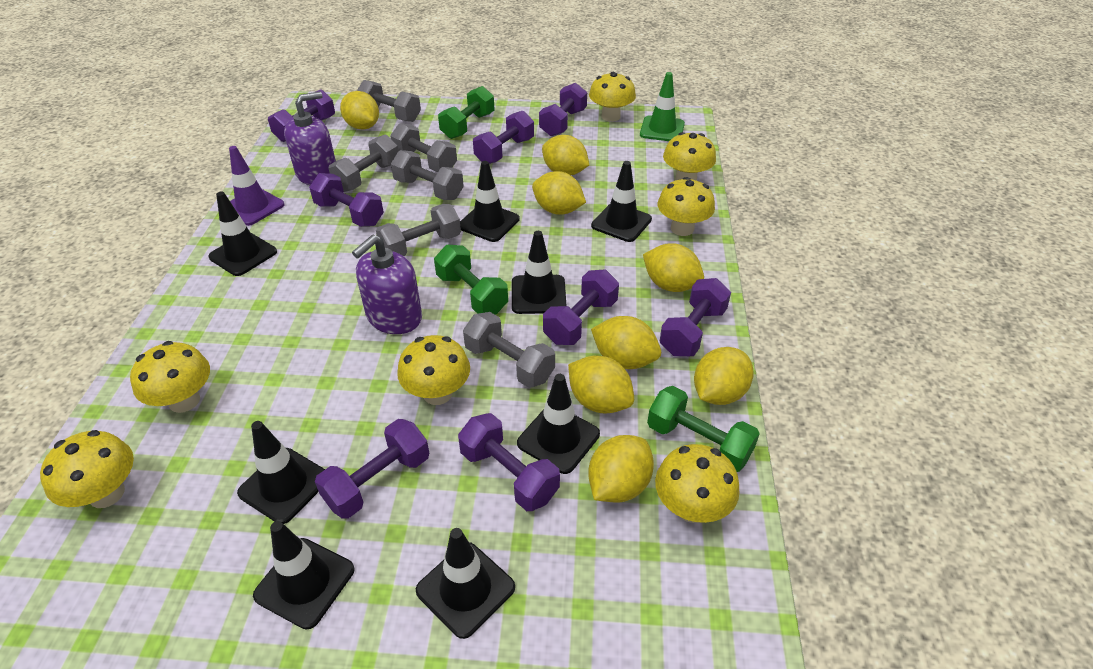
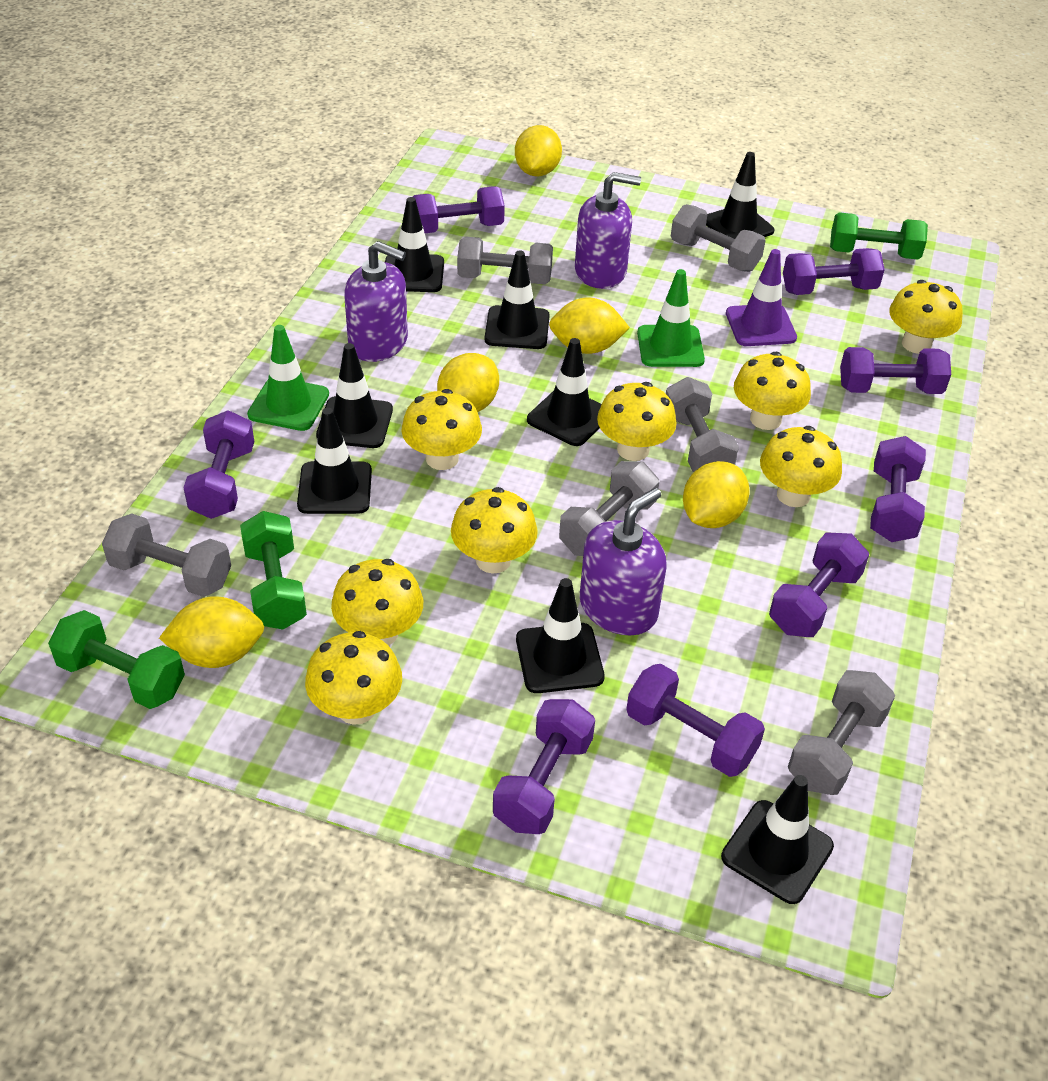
green traffic cone: 1 -> 2
purple soap dispenser: 2 -> 3
yellow lemon: 8 -> 5
yellow mushroom: 7 -> 8

